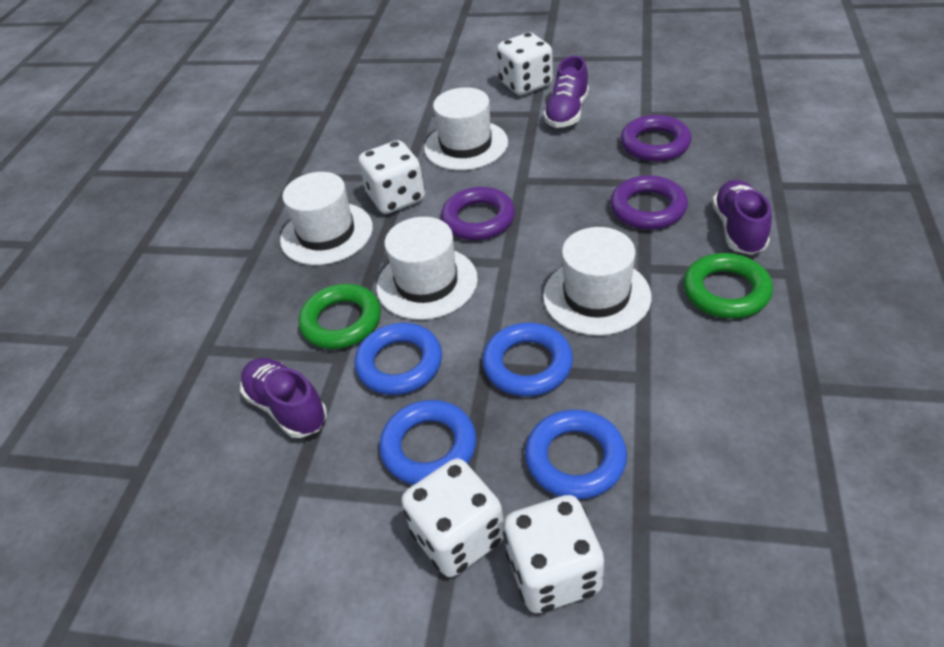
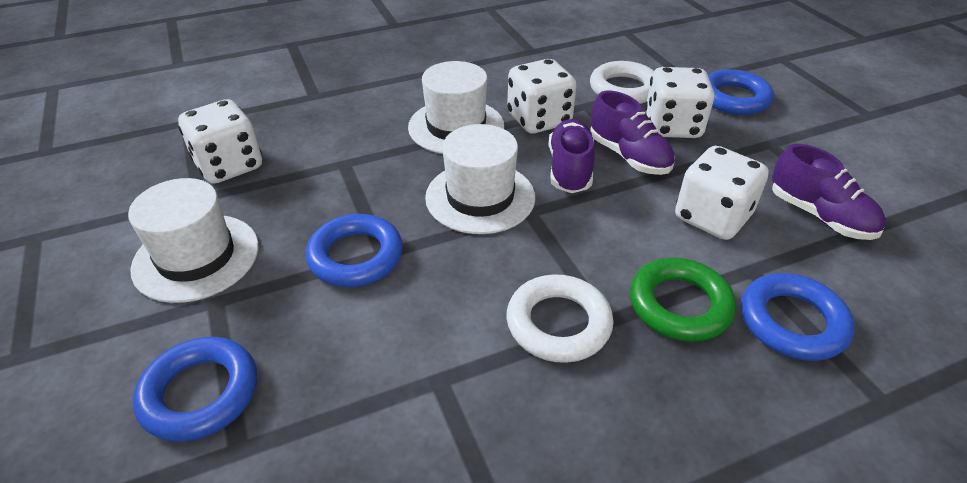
green ring: 2 -> 1
purple ring: 3 -> 0
white hat: 4 -> 3
white ring: 0 -> 2

